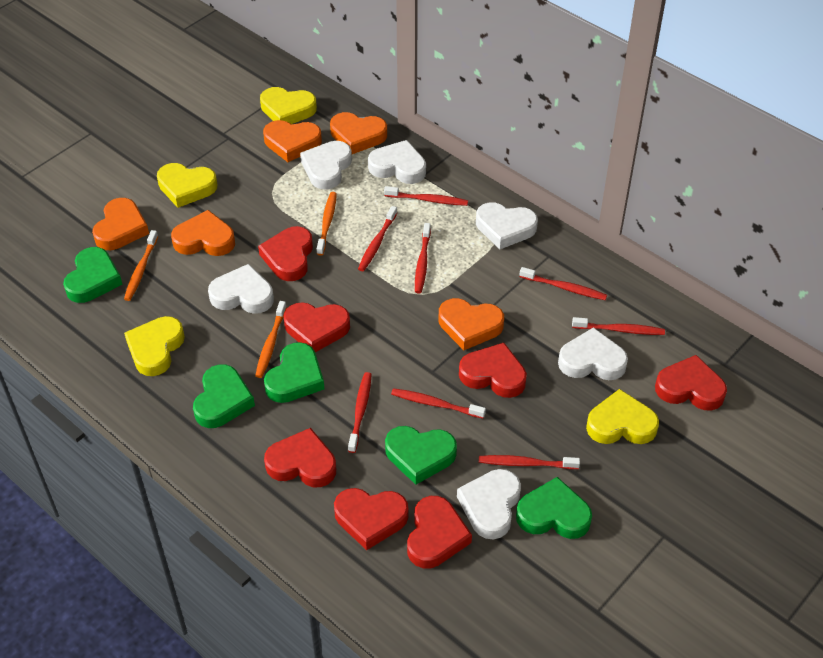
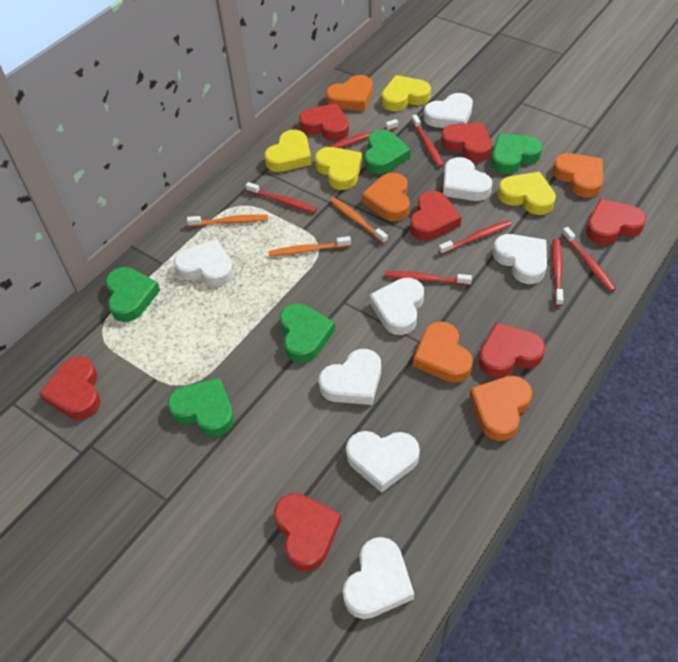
red toothbrush: 8 -> 7
white heart: 6 -> 8

